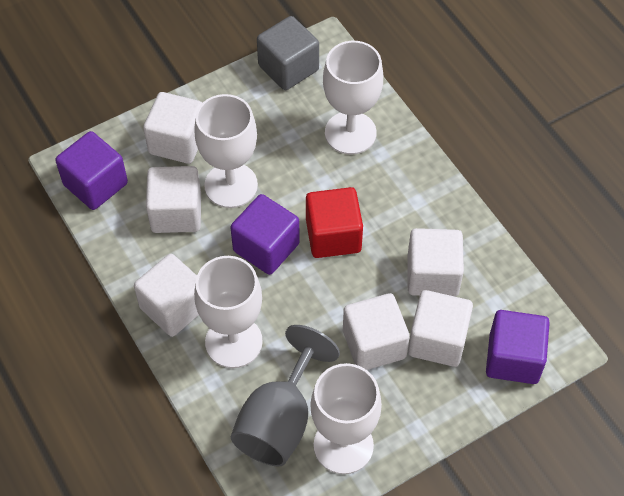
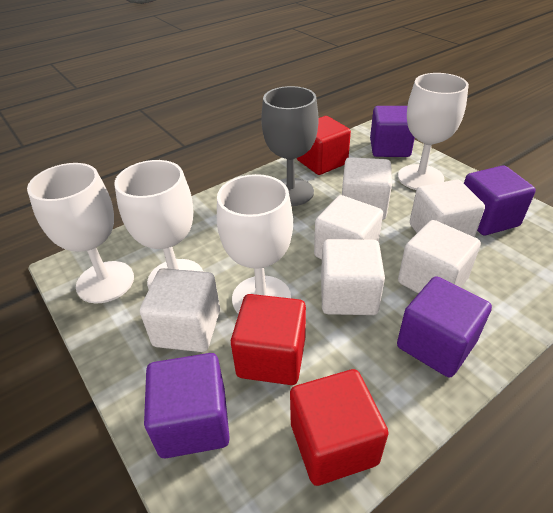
grey cube: 1 -> 0
purple cube: 3 -> 4
red cube: 1 -> 3

